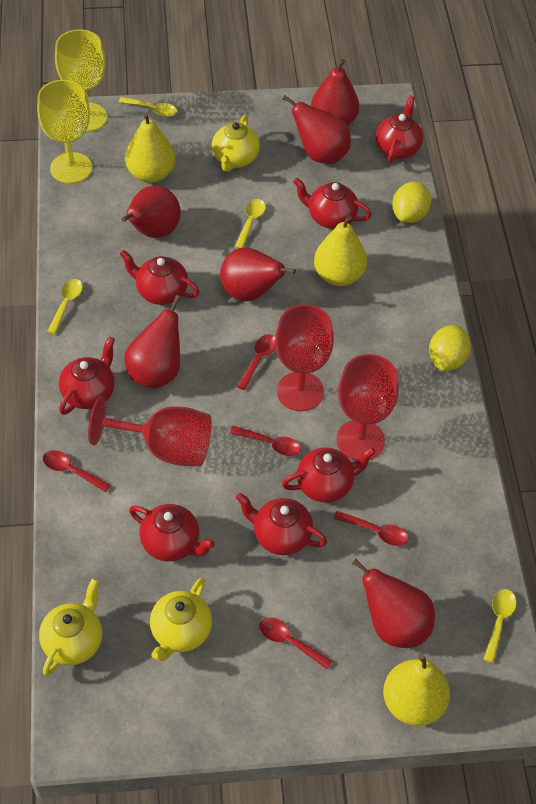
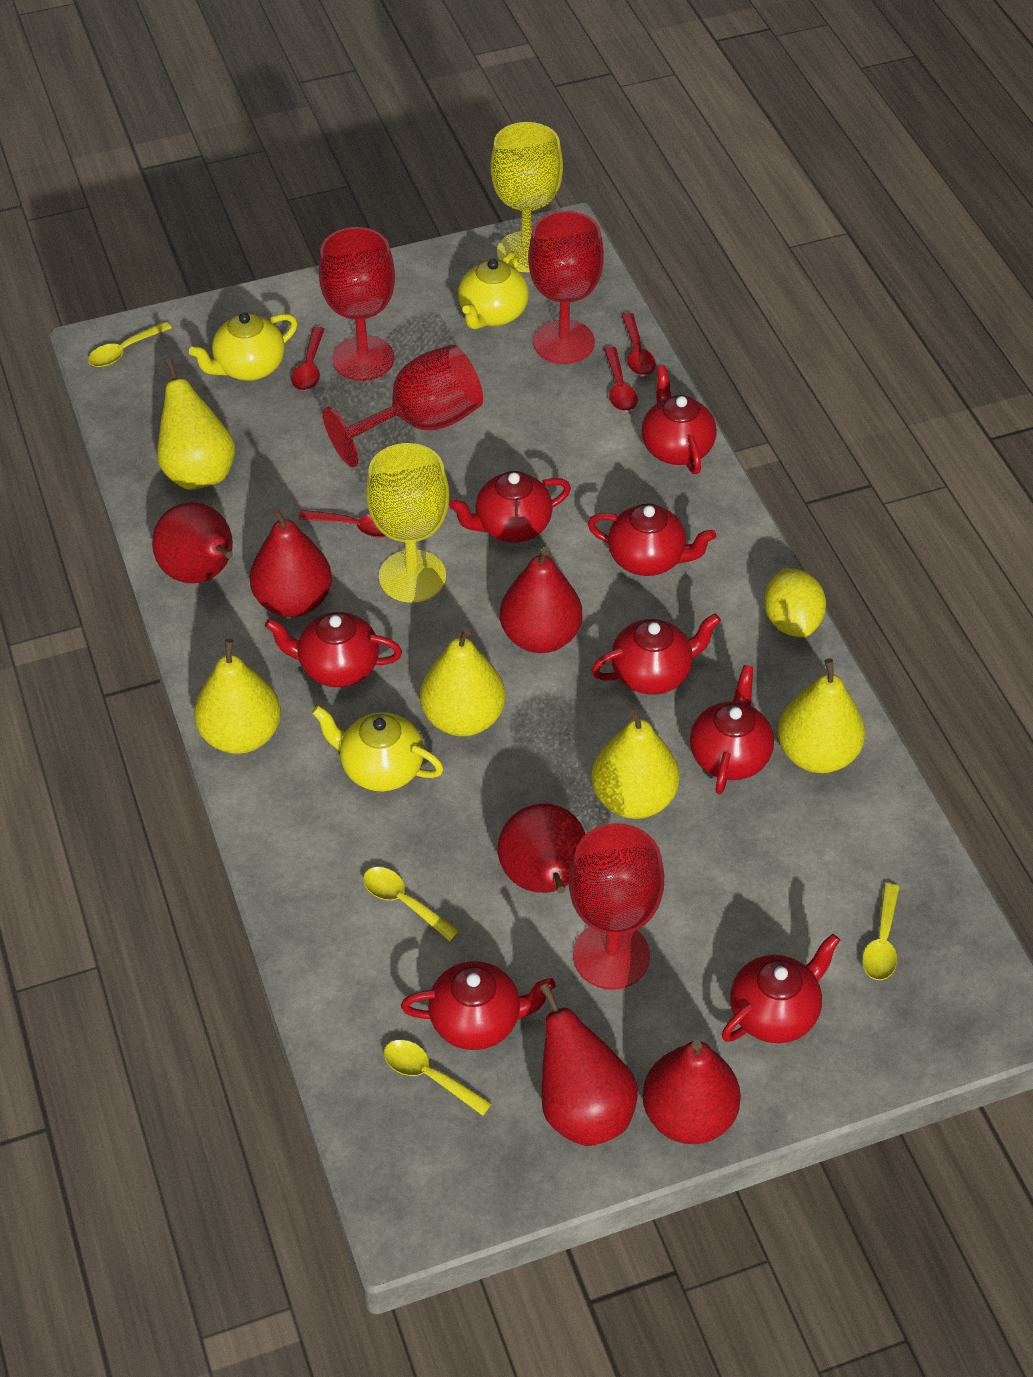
red goblet: 3 -> 4
red spoon: 5 -> 4
red teapot: 7 -> 8
yellow lemon: 2 -> 1
yellow pear: 3 -> 5

